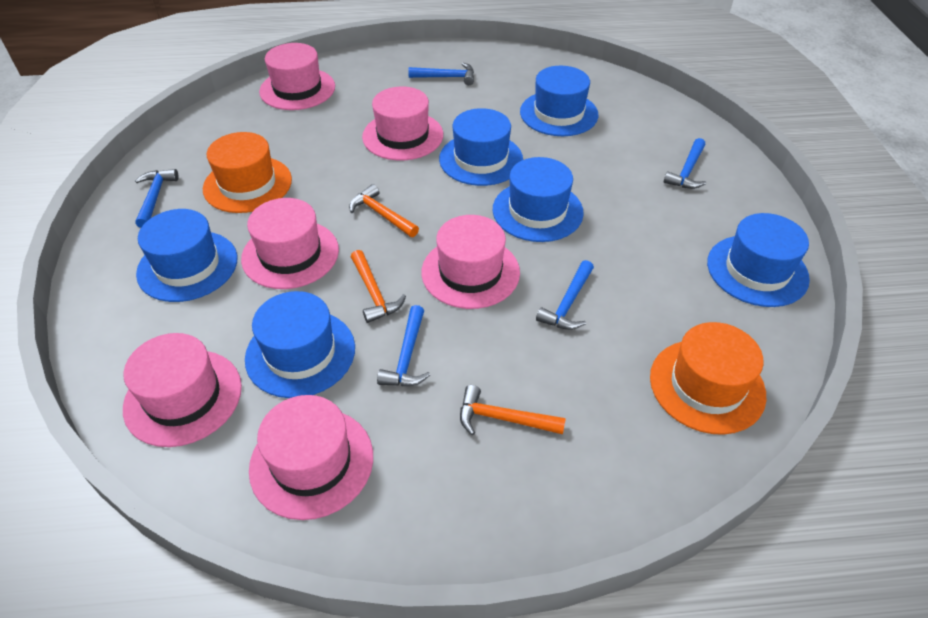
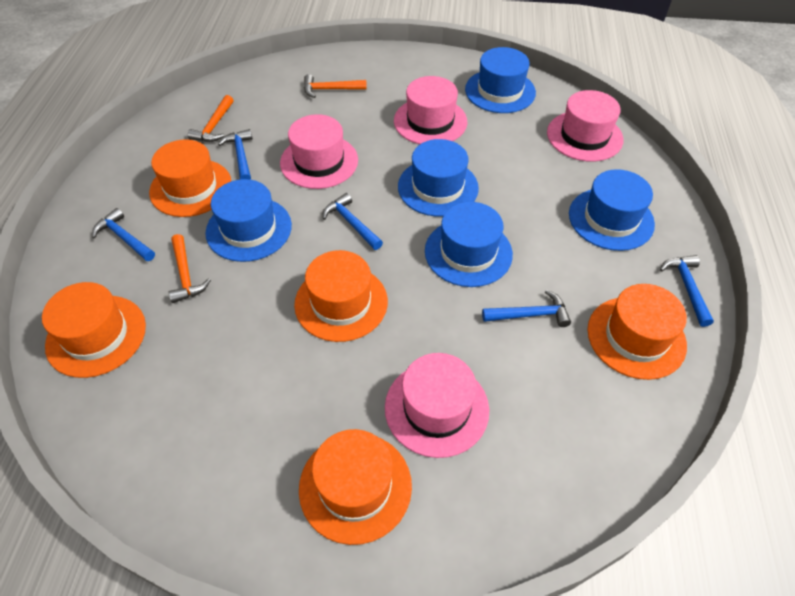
blue hat: 6 -> 5
orange hat: 2 -> 5
pink hat: 6 -> 4

